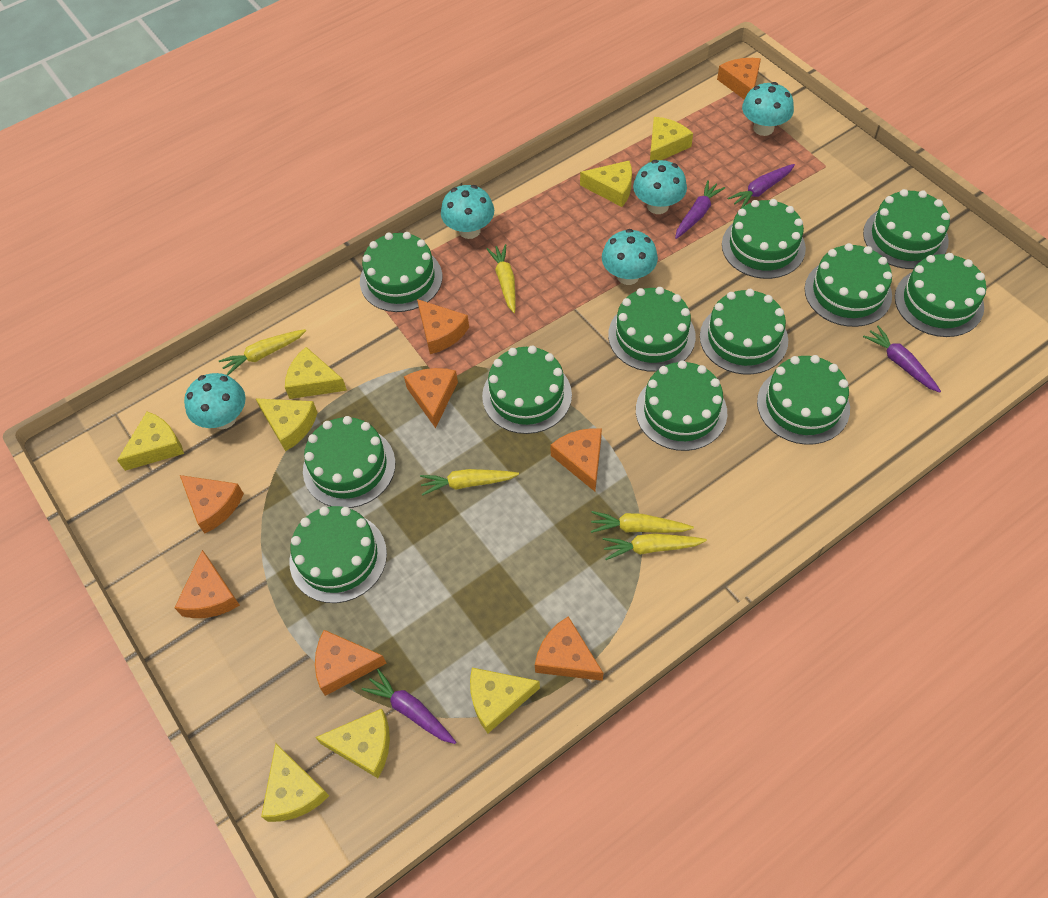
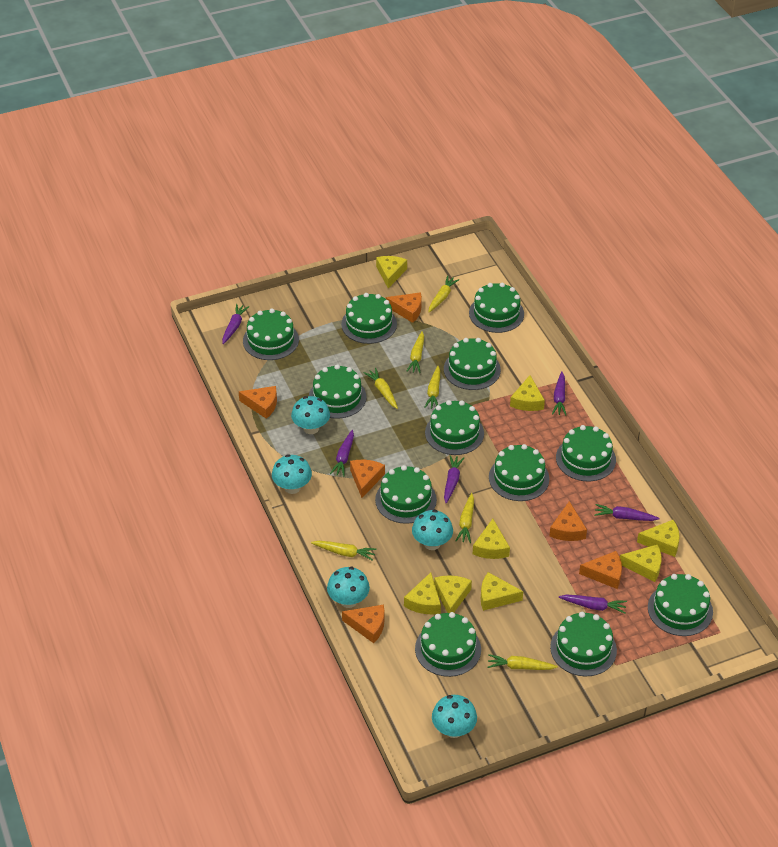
orange cheese: 8 -> 6
purple carrot: 4 -> 6
yellow carrot: 5 -> 7

